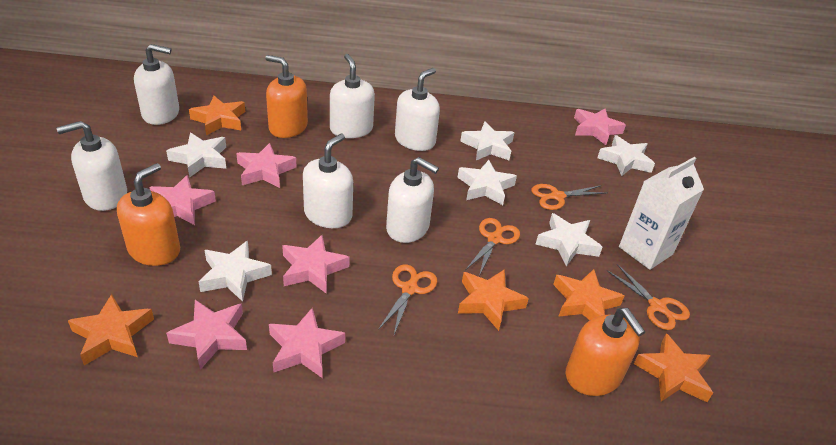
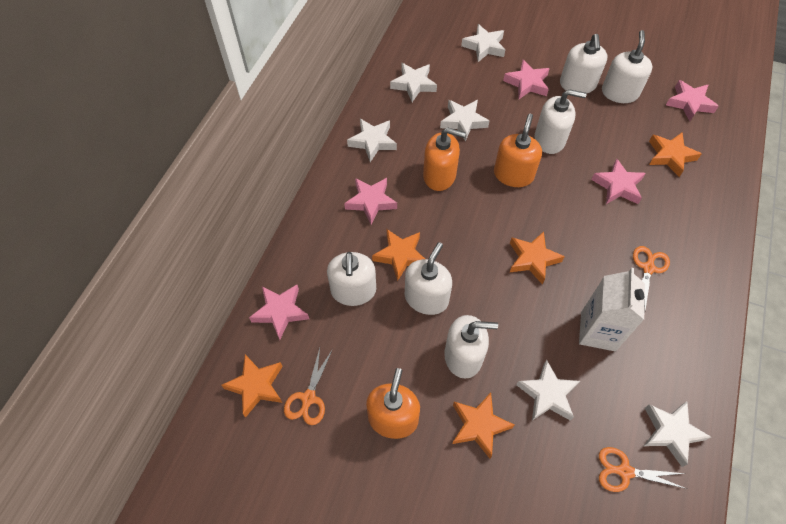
orange scissors: 4 -> 3
pink star: 6 -> 5

